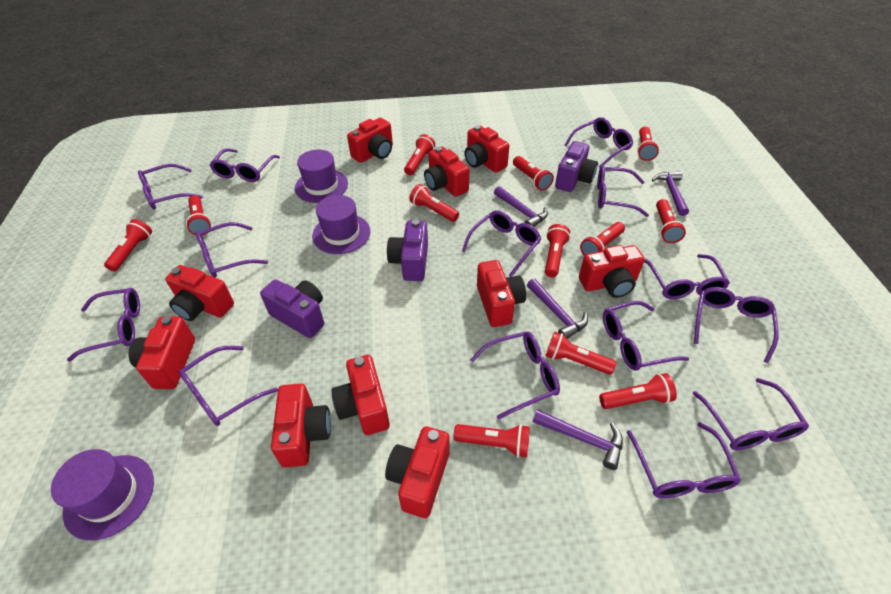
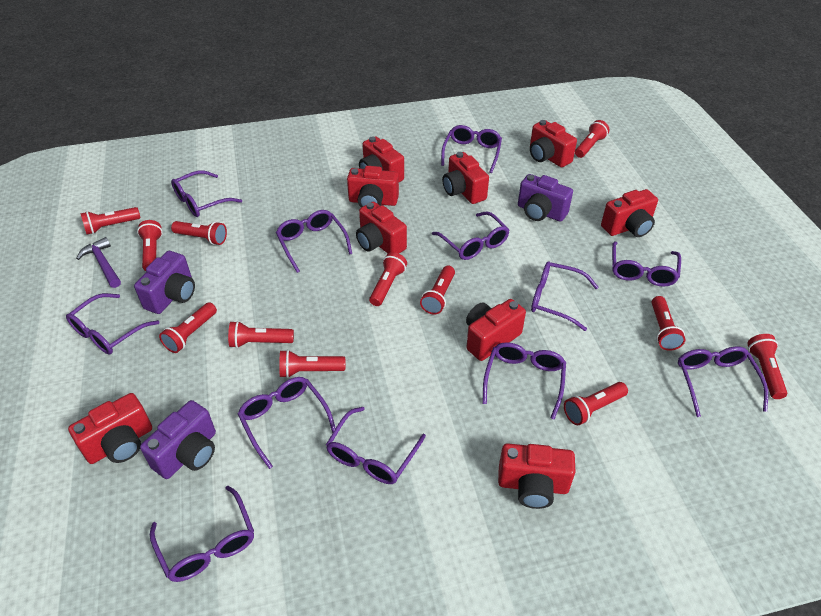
purple glasses: 14 -> 12
purple hammer: 4 -> 1
purple hat: 3 -> 0
red camera: 10 -> 9

